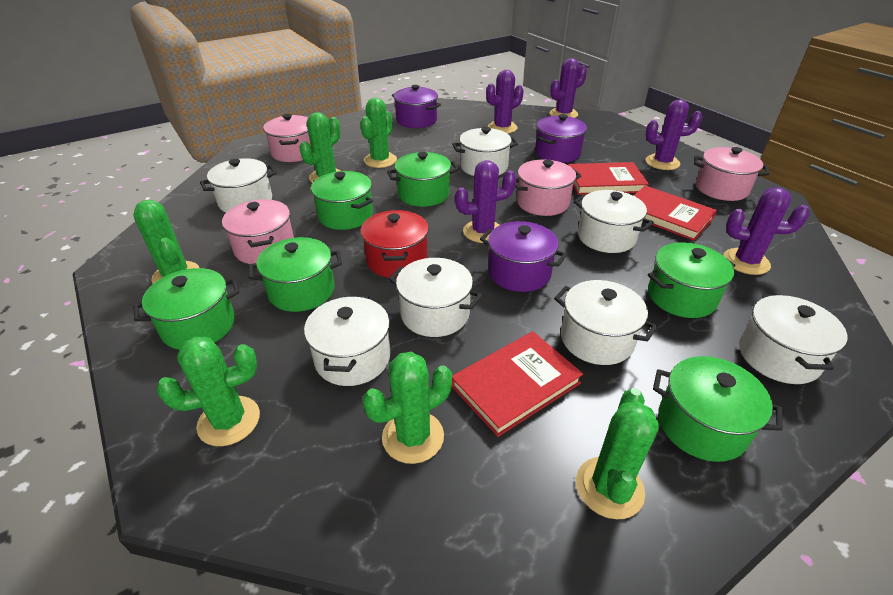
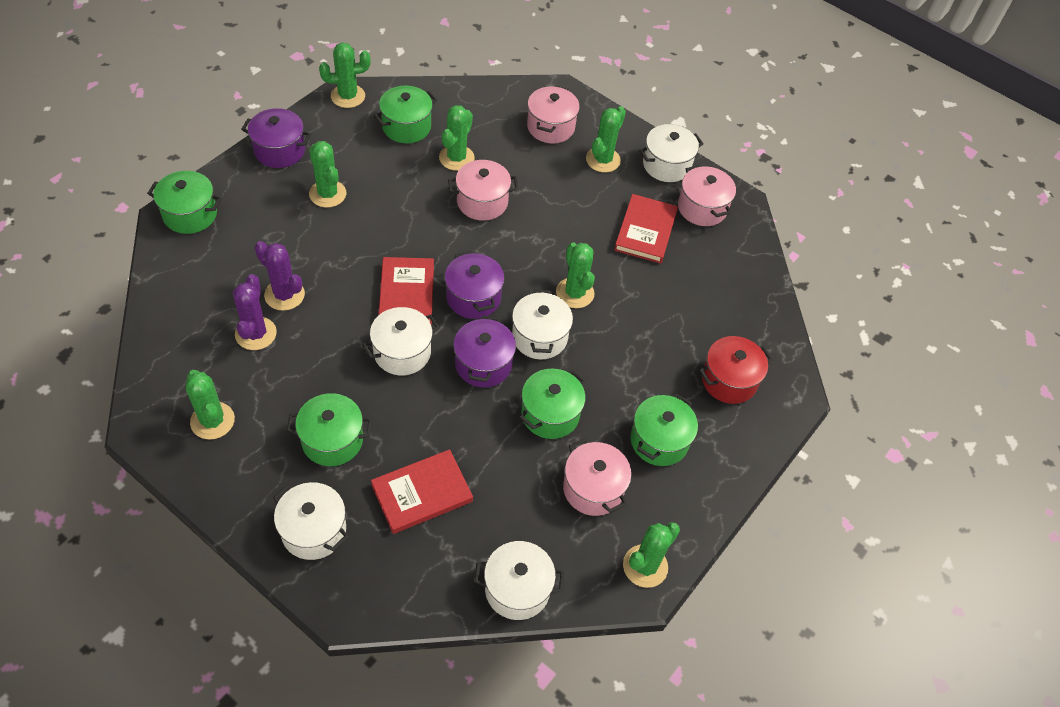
green cactus: 6 -> 7
green pot: 6 -> 5
purple cactus: 5 -> 2
white pot: 7 -> 5

